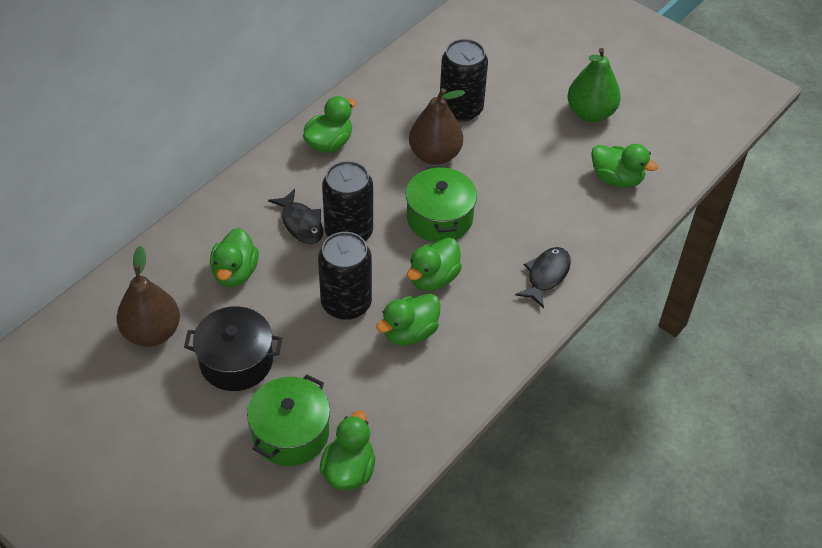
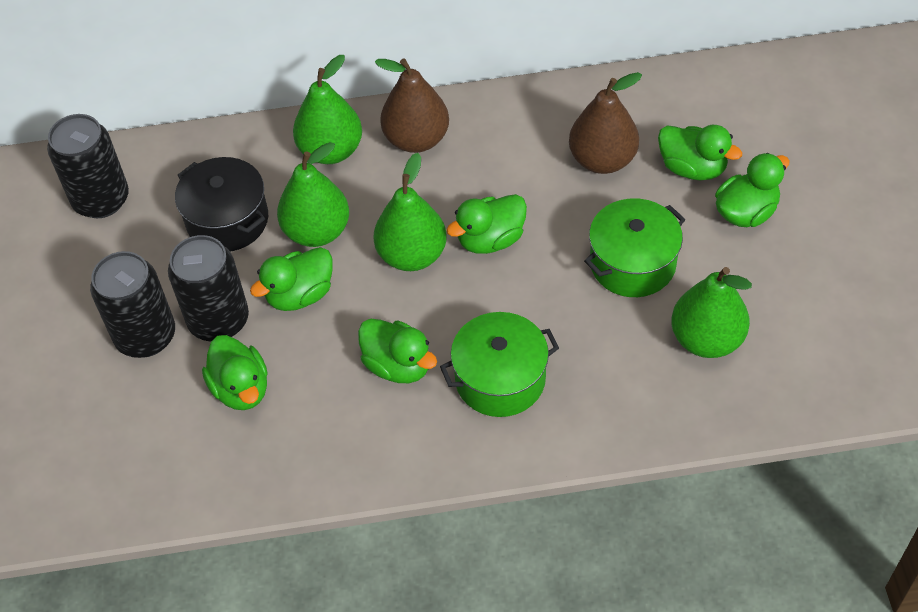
black fish: 2 -> 0
green pear: 1 -> 4

